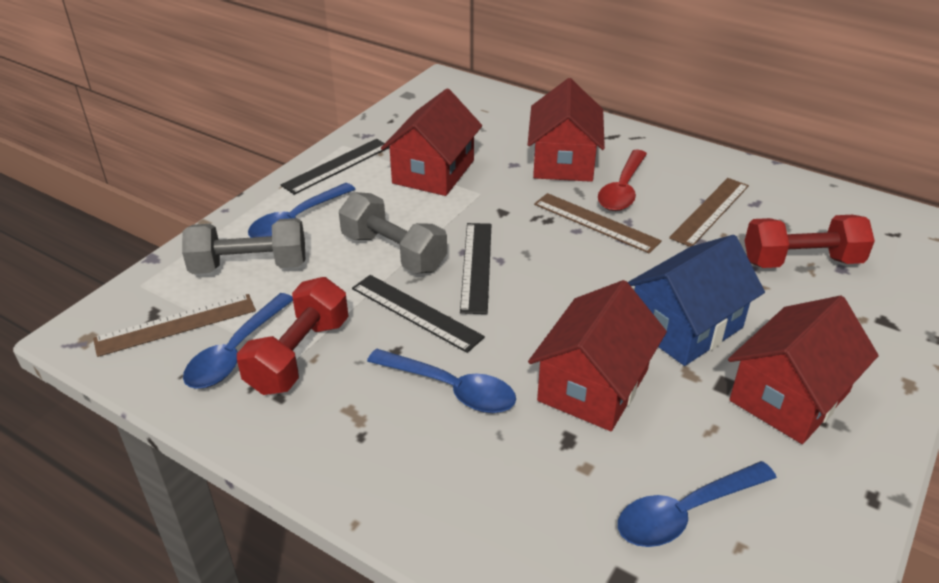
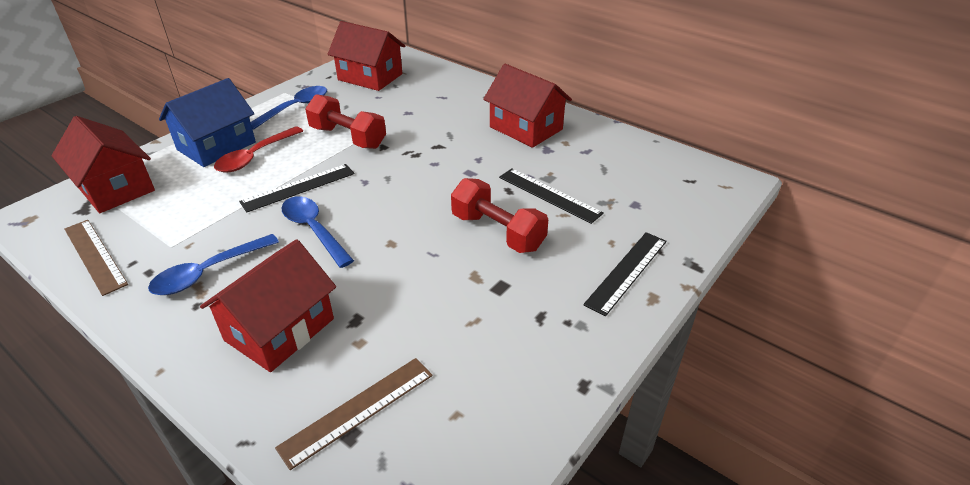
blue spoon: 4 -> 3
brown ruler: 3 -> 2
grey dumbbell: 2 -> 0

